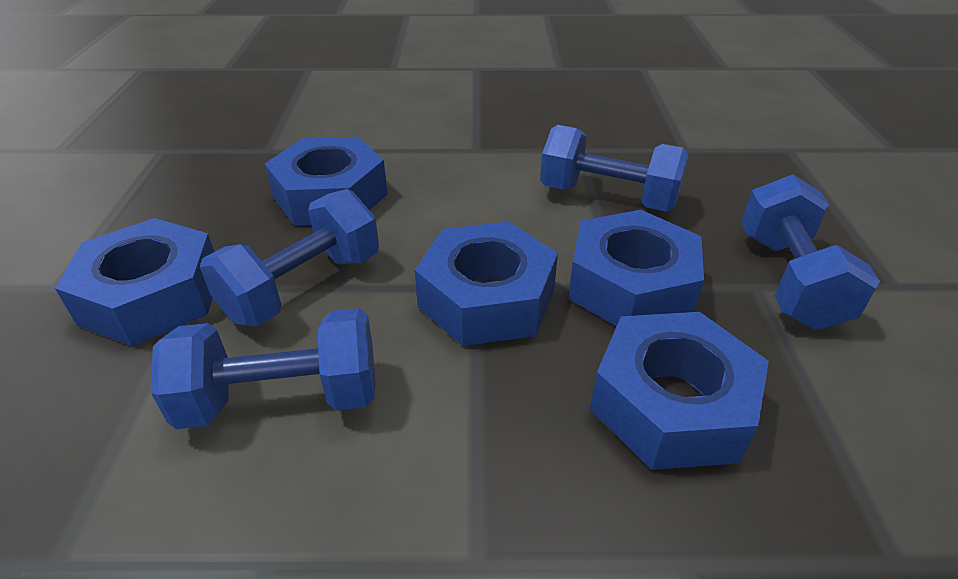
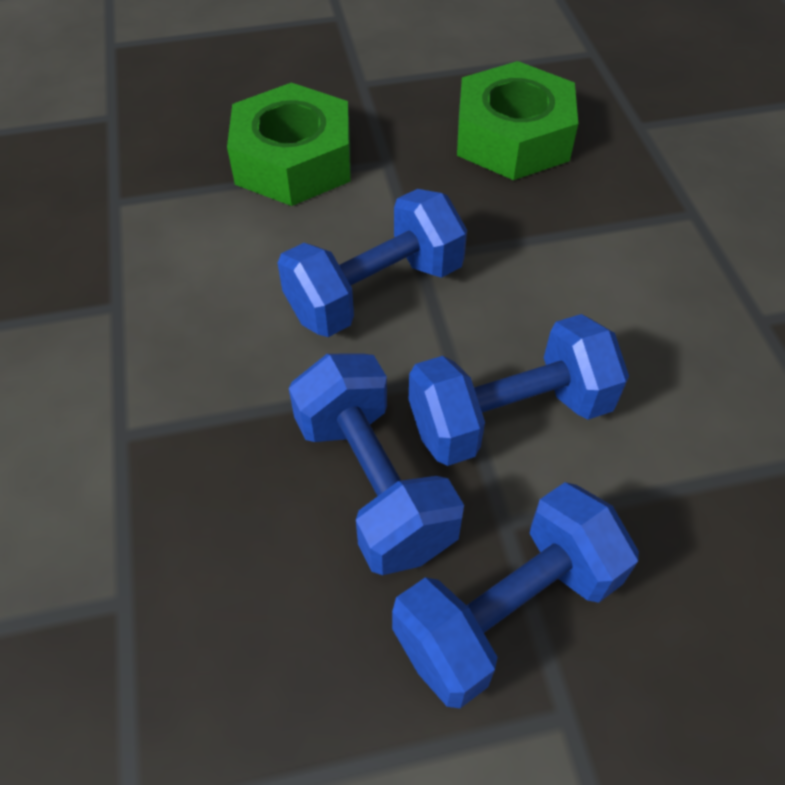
blue nut: 5 -> 0
green nut: 0 -> 2

